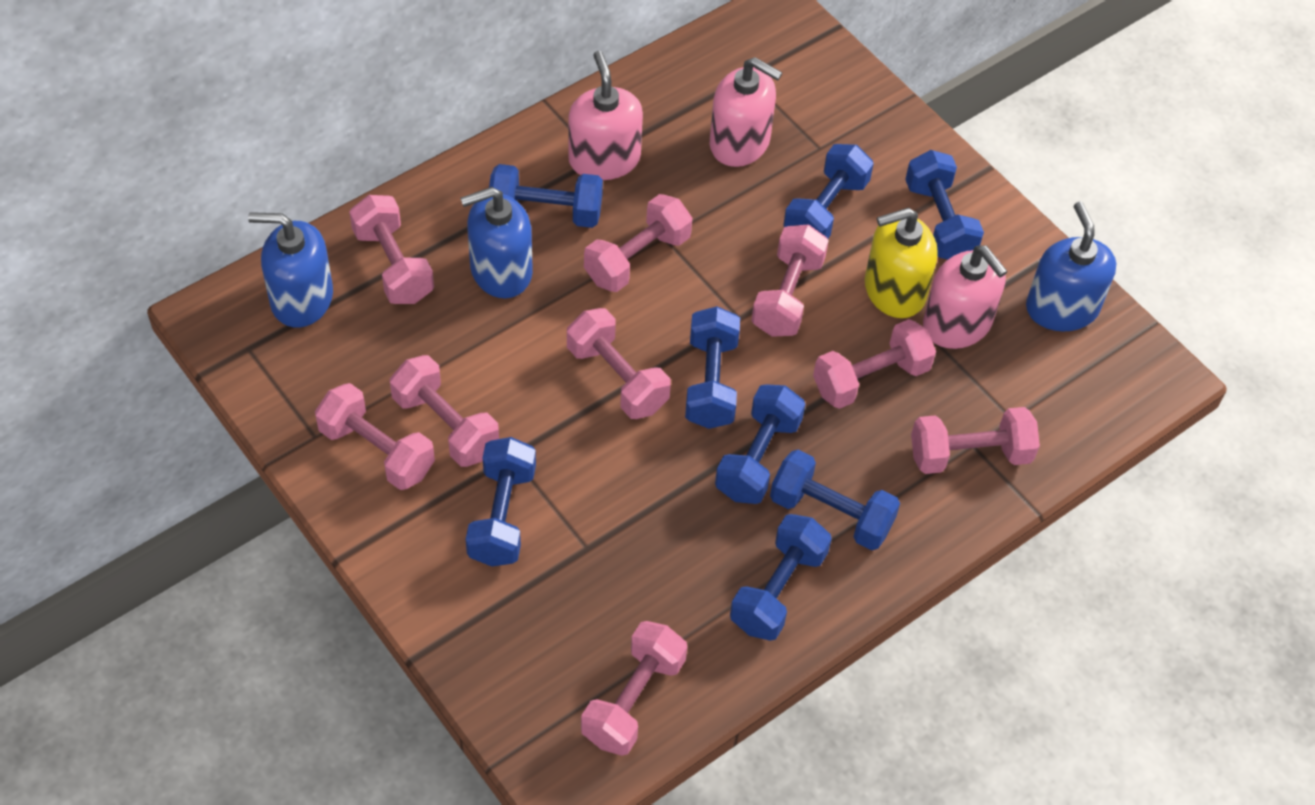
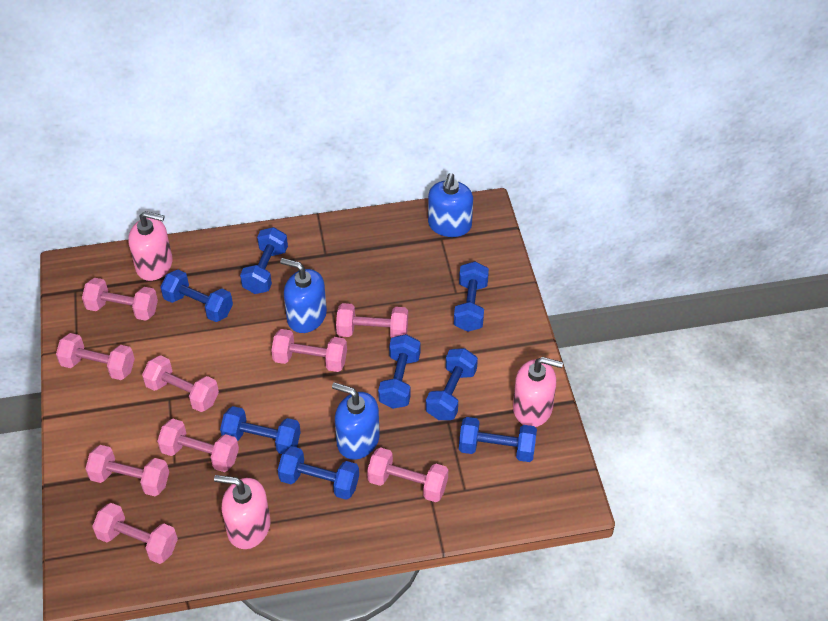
yellow soap dispenser: 1 -> 0

